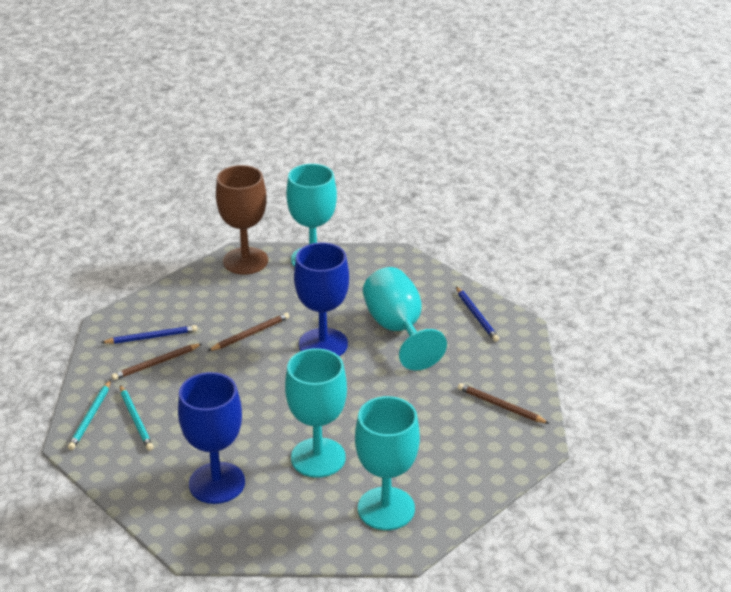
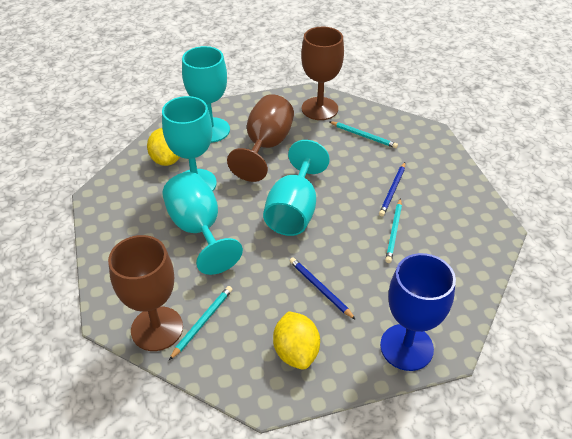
blue goblet: 2 -> 1
brown goblet: 1 -> 3
brown pencil: 3 -> 0
turquoise pencil: 2 -> 3
yellow lemon: 0 -> 2

